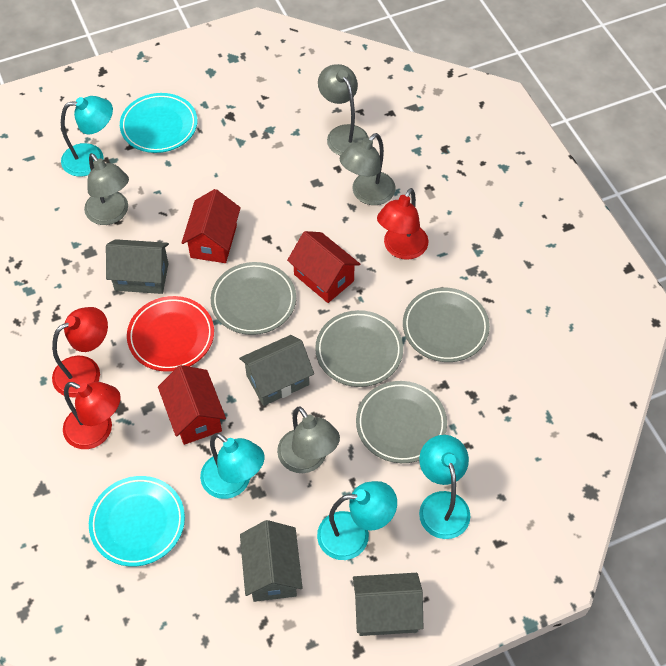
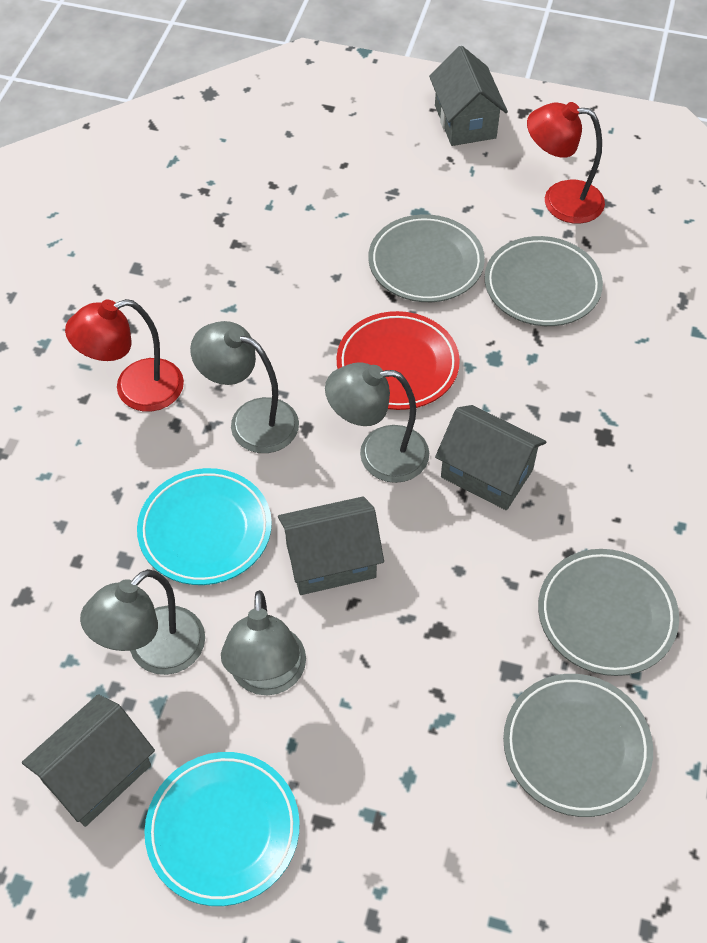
red house: 3 -> 0
red lamp: 3 -> 2
turquoise lamp: 4 -> 0

